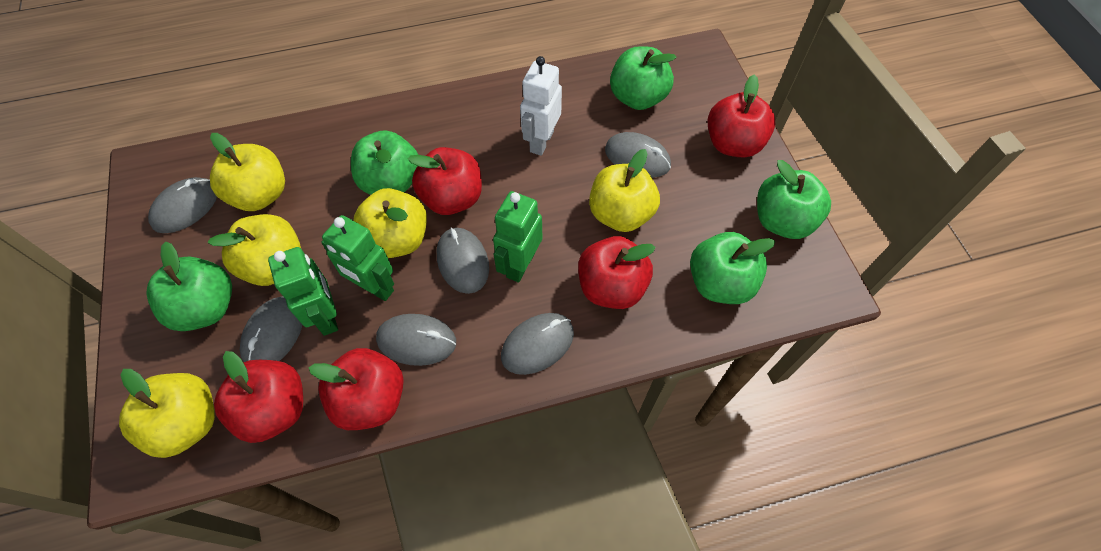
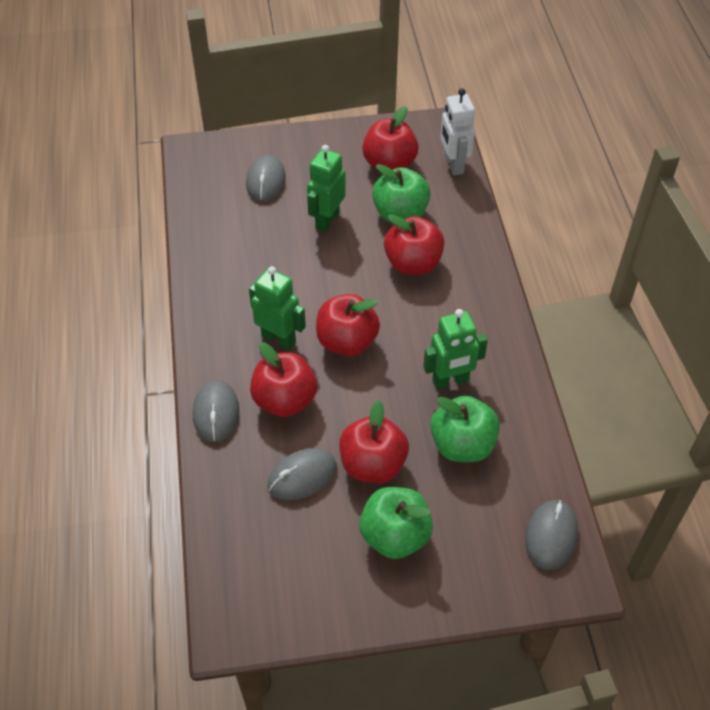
green apple: 5 -> 3
grey mouse: 6 -> 4
yellow apple: 5 -> 0

